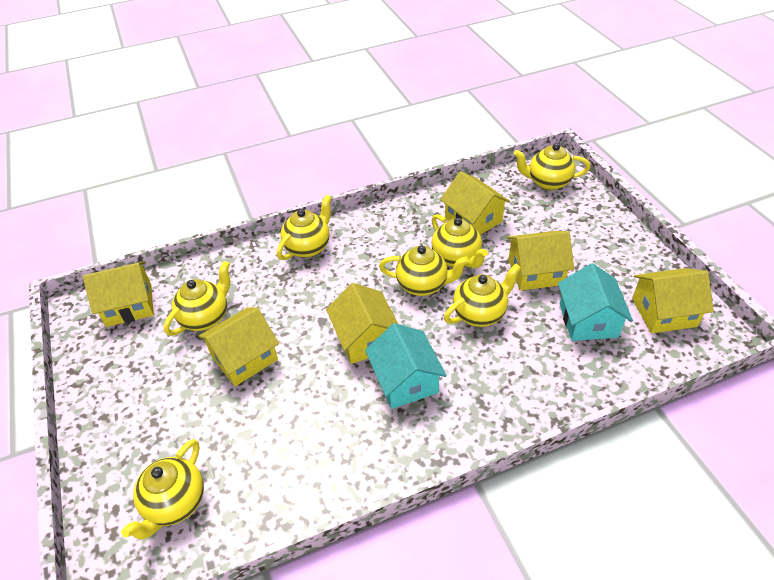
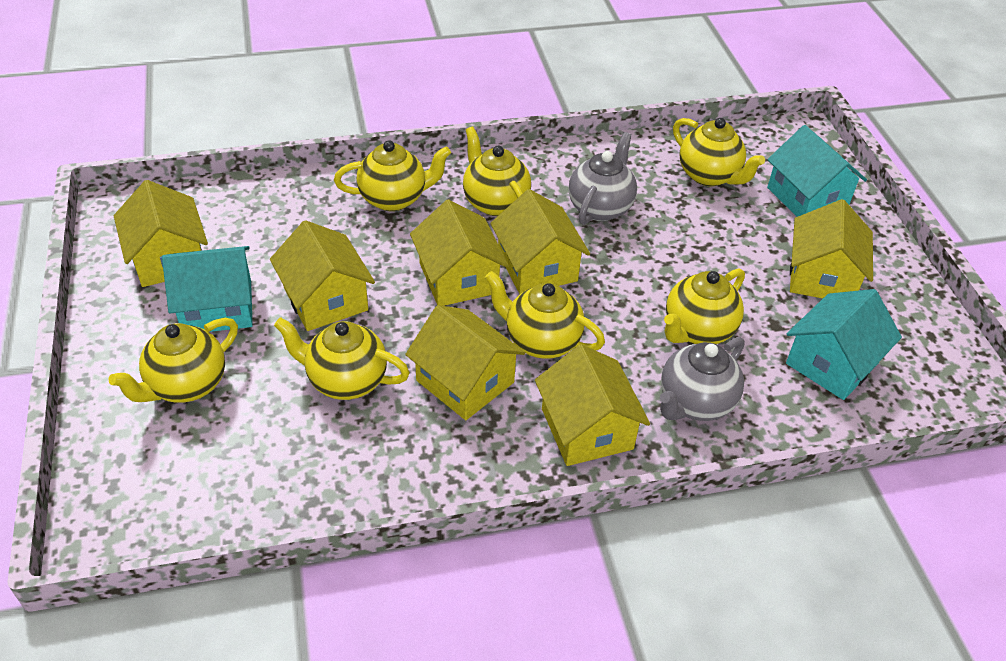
grey teapot: 0 -> 2
turquoise house: 2 -> 3
yellow house: 6 -> 7

